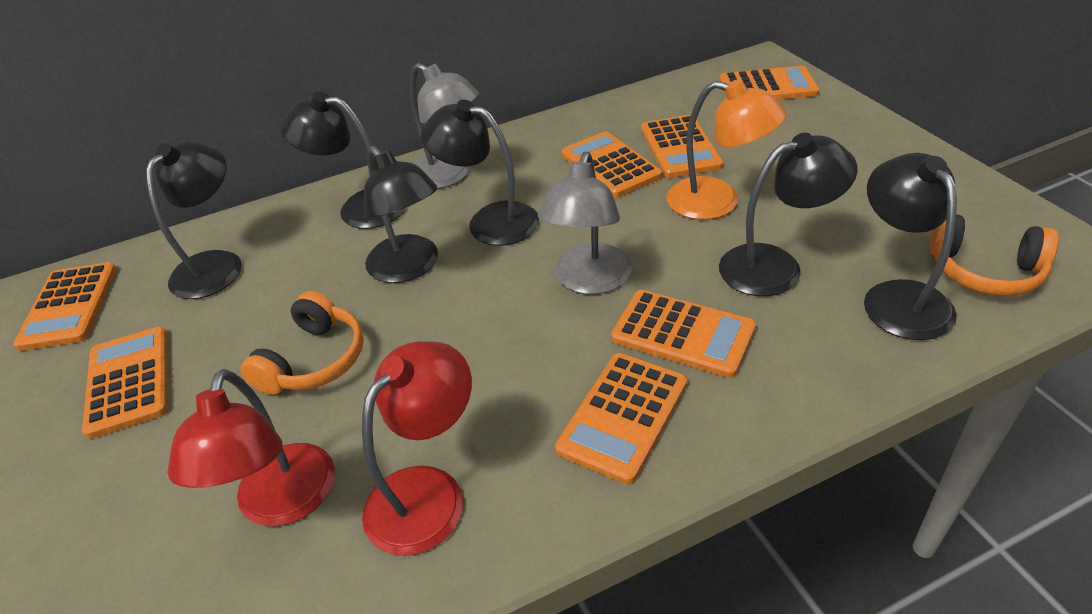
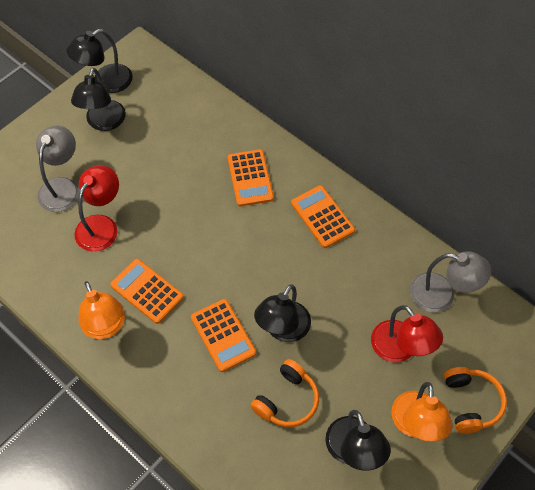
black lamp: 6 -> 4
orange calculator: 7 -> 4
orange lamp: 1 -> 2

